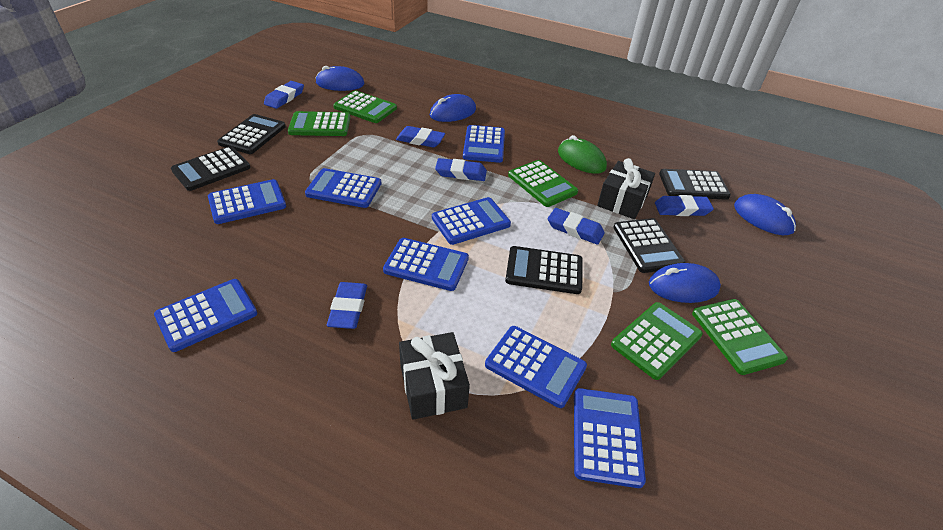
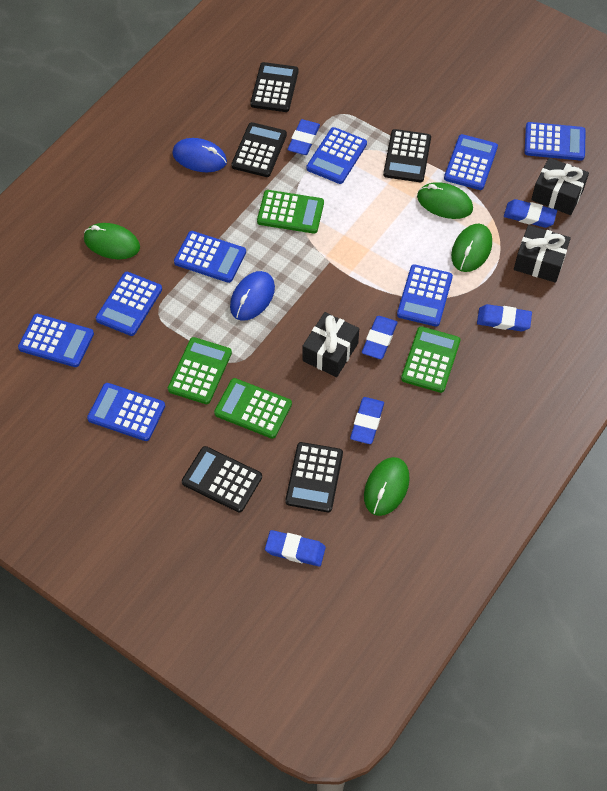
black gift: 2 -> 3
blue mouse: 4 -> 2
green calculator: 5 -> 4
green mouse: 1 -> 4

